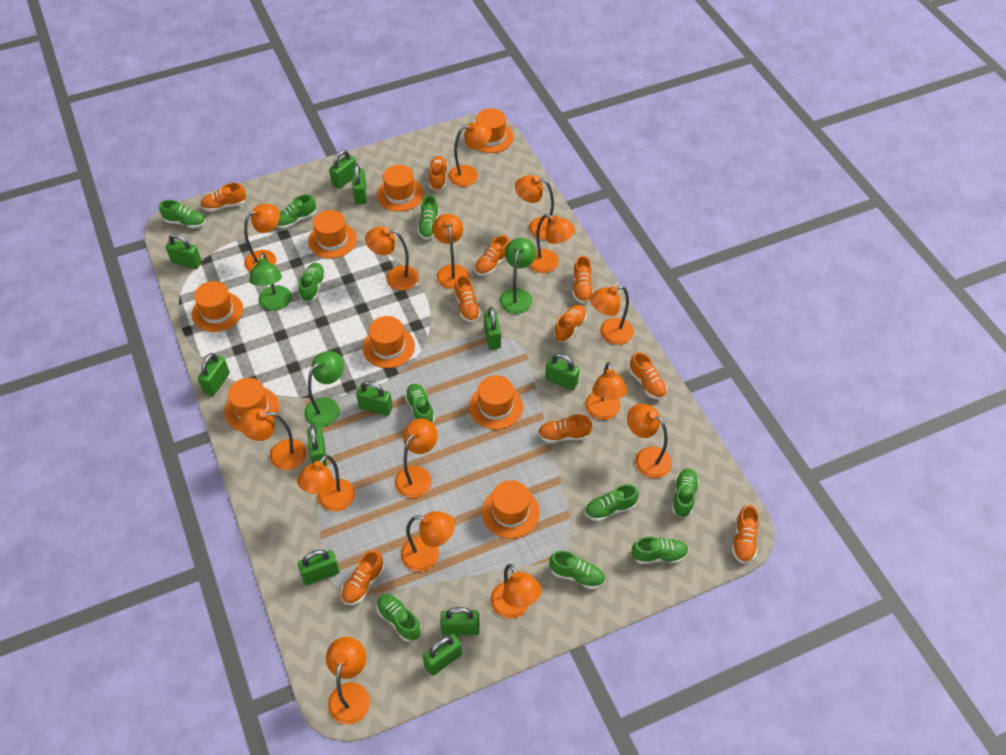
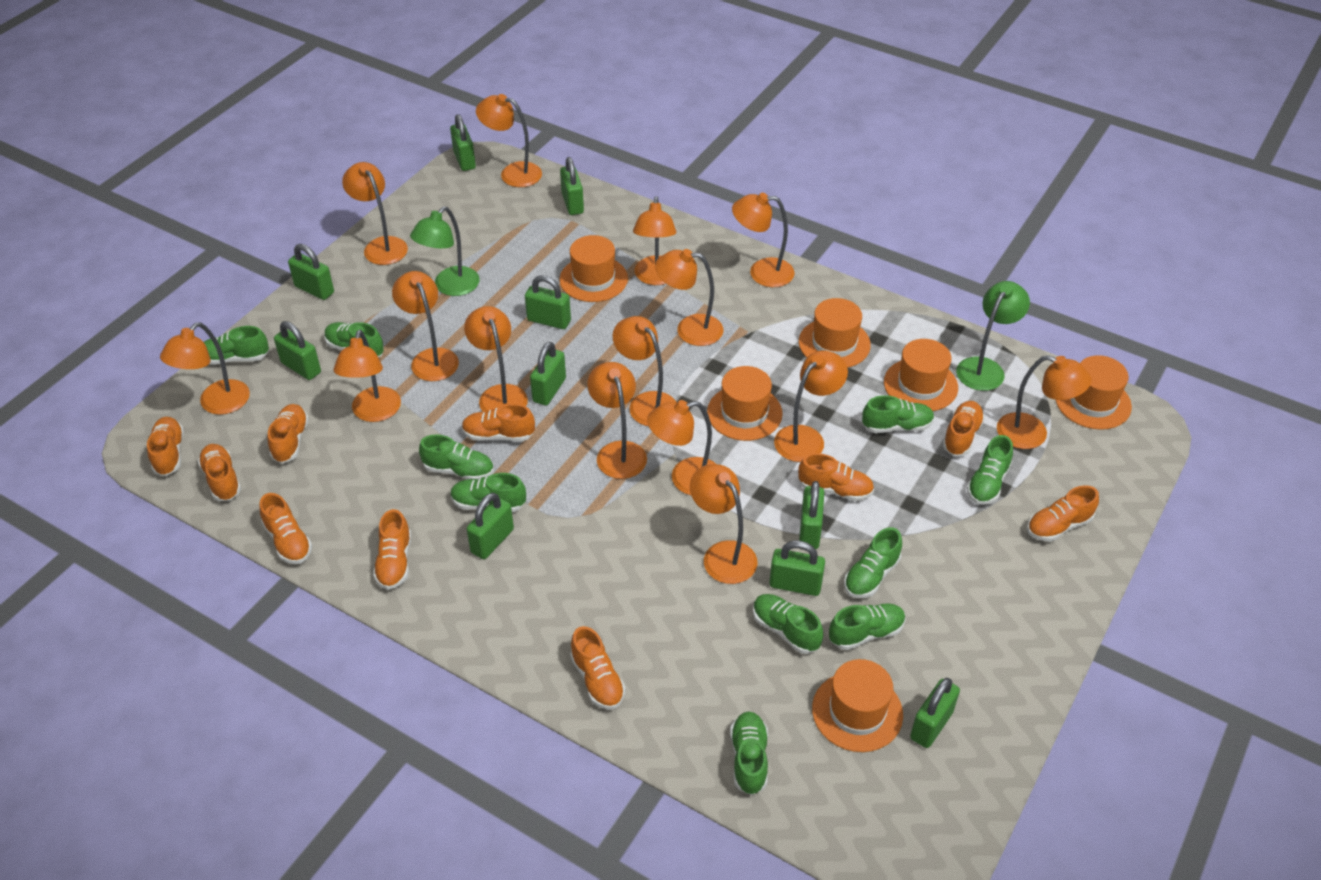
green lamp: 3 -> 2
green padlock: 11 -> 10
orange hat: 8 -> 6

